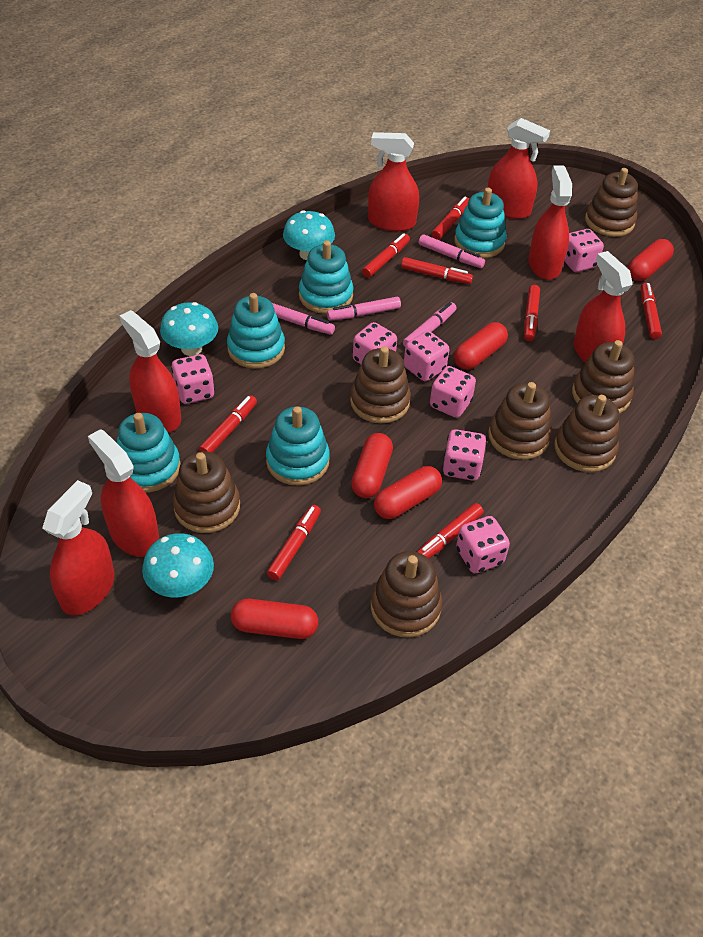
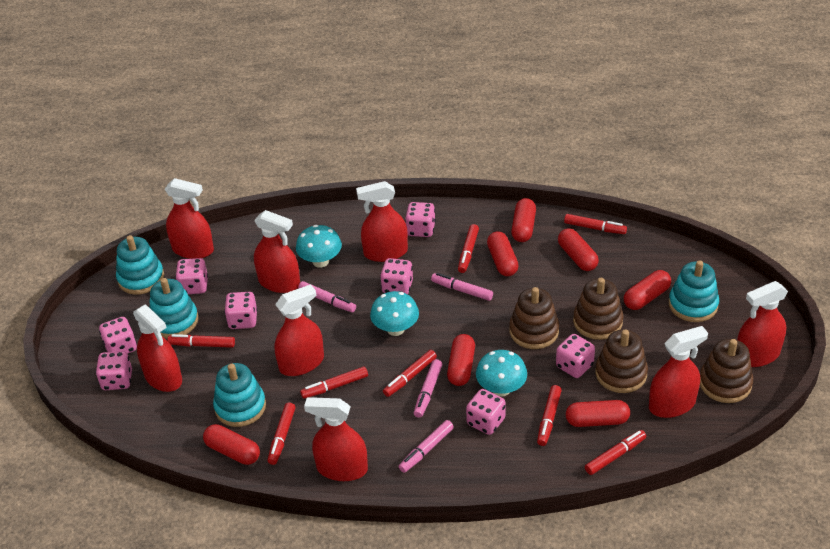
brown stacking toy: 7 -> 4
pink dice: 7 -> 8
red capsule: 5 -> 7
red spray bottle: 7 -> 8
turquoise stacking toy: 5 -> 4

